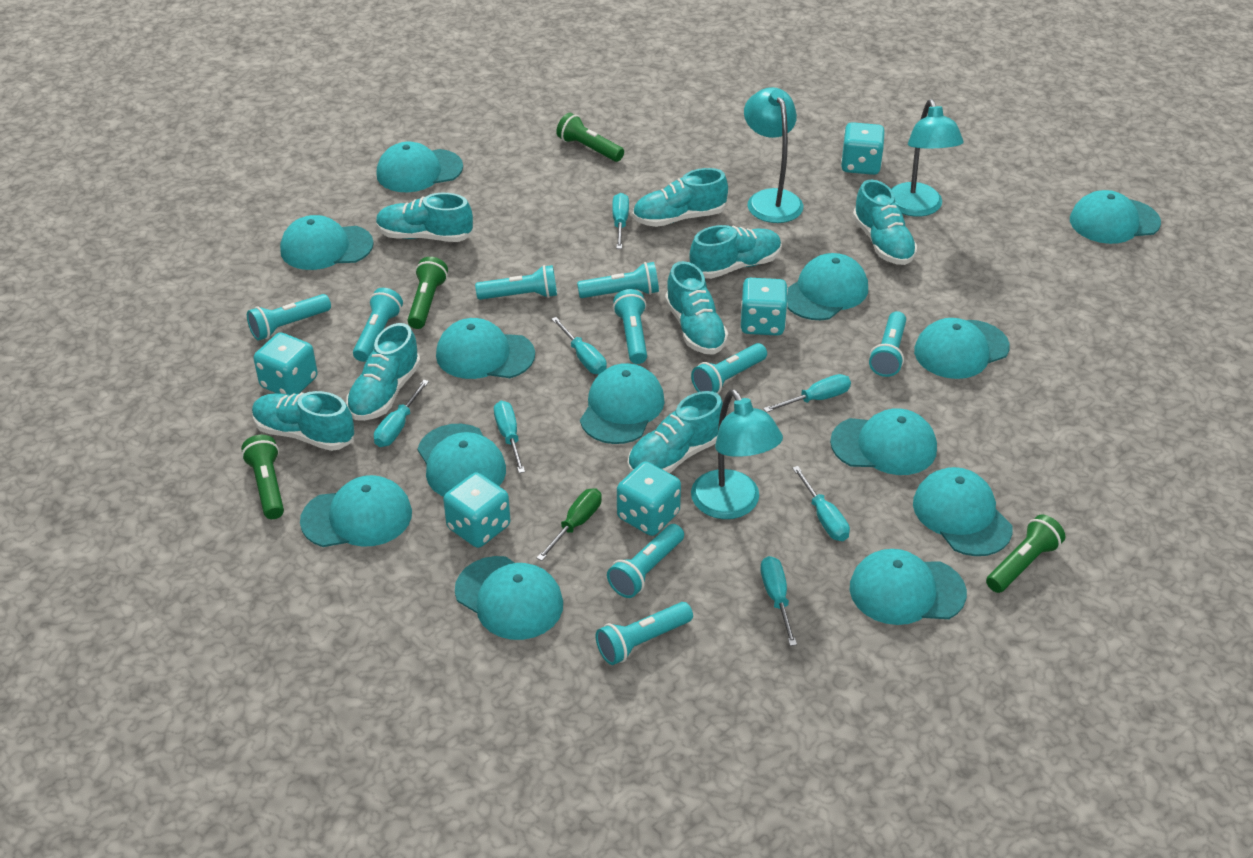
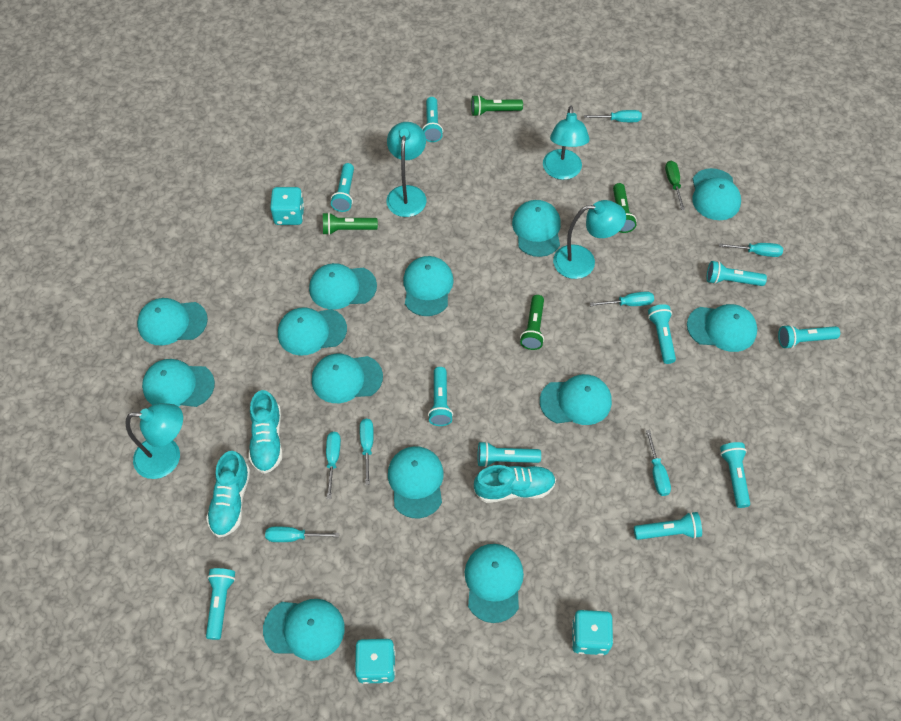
turquoise dice: 5 -> 3
turquoise flashlight: 9 -> 10
turquoise lamp: 3 -> 4
turquoise shoe: 8 -> 3

